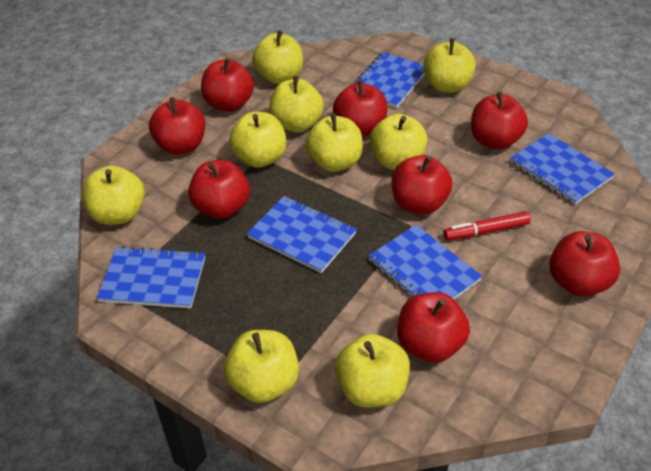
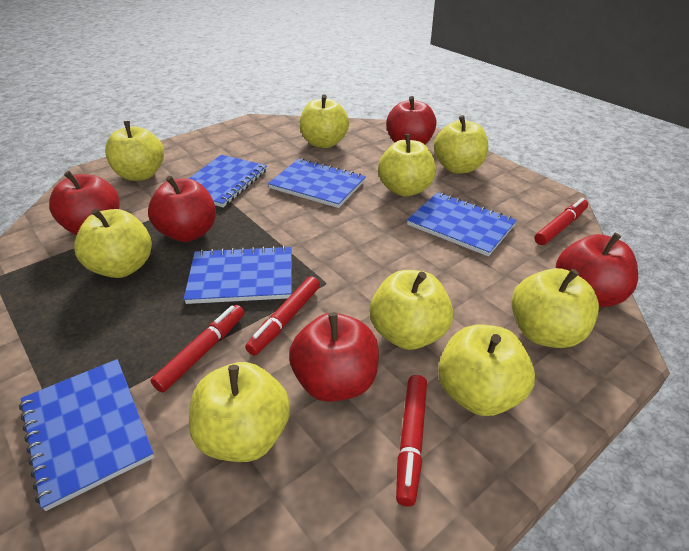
red apple: 8 -> 5
red marker: 1 -> 4

